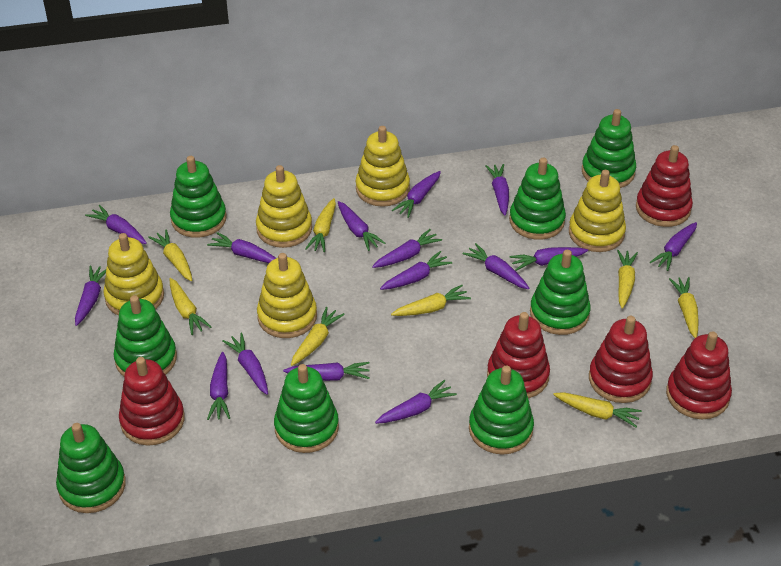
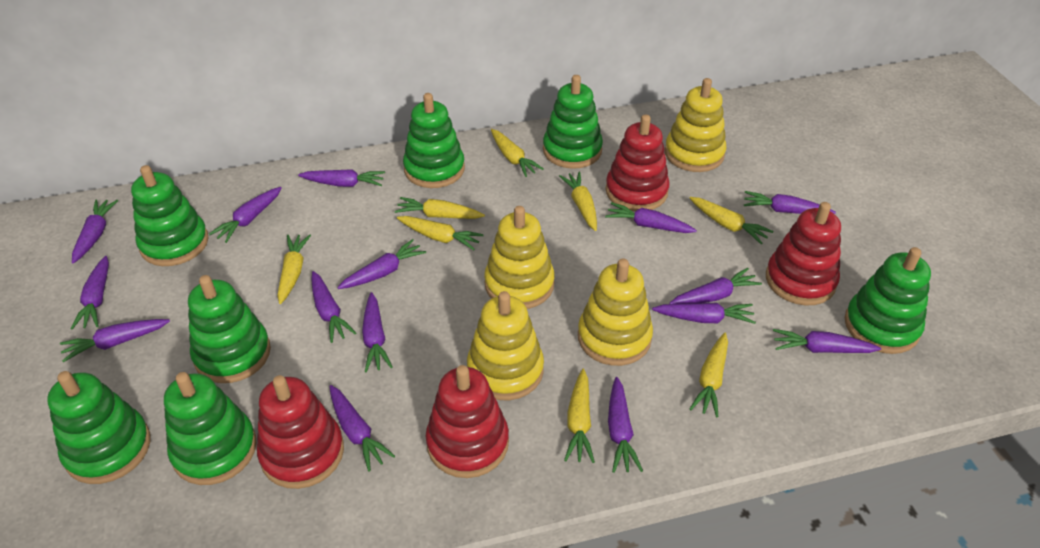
green stacking toy: 8 -> 7
red stacking toy: 5 -> 4
yellow stacking toy: 5 -> 4

